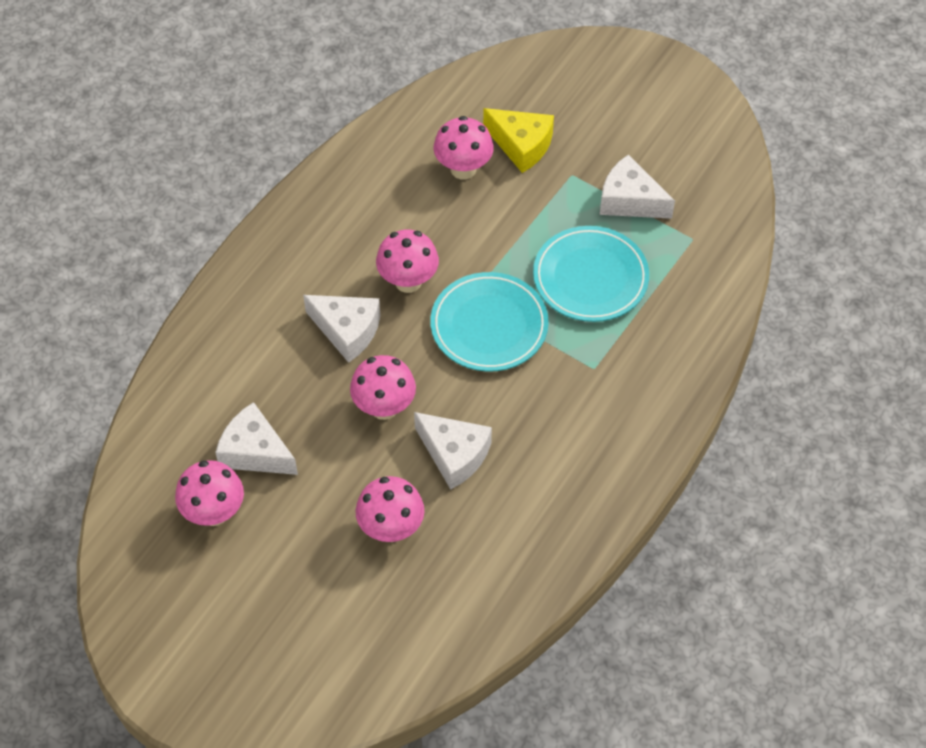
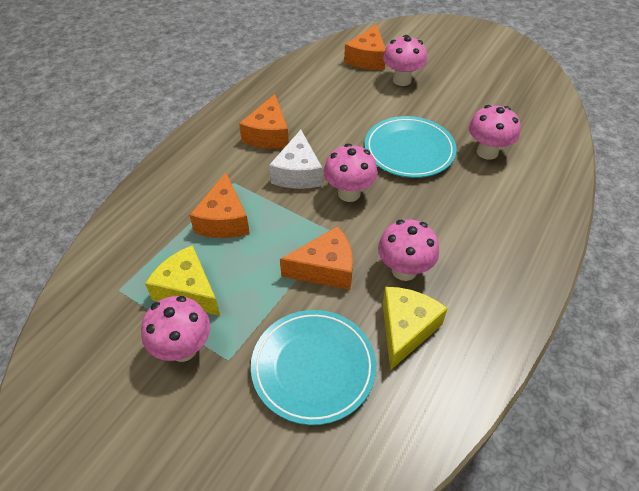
orange cheese: 0 -> 4
white cheese: 4 -> 1
yellow cheese: 1 -> 2

